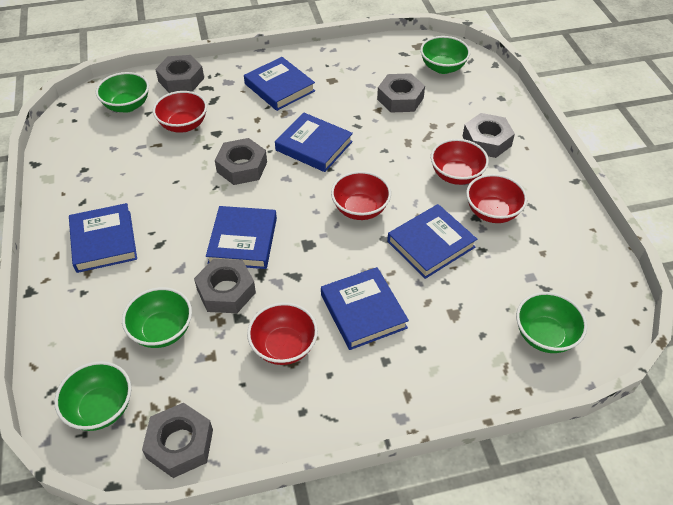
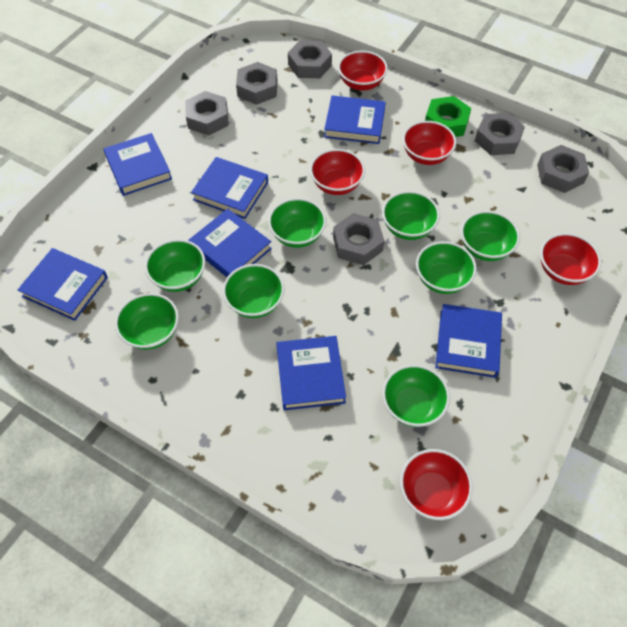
blue book: 6 -> 7
green bowl: 5 -> 8
green nut: 0 -> 1

